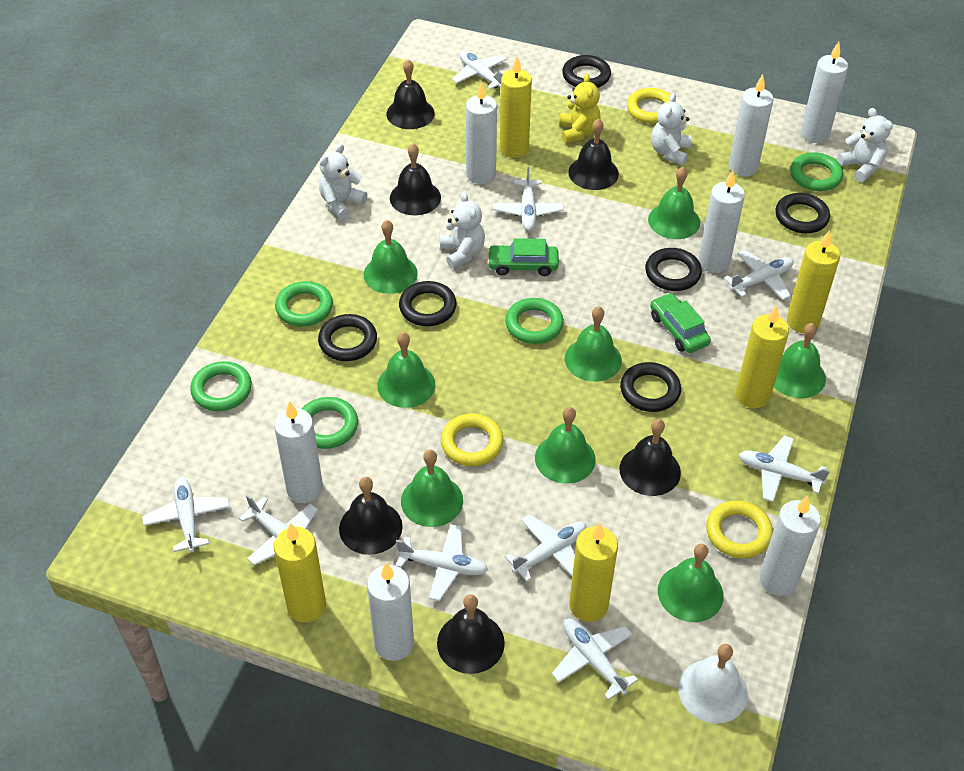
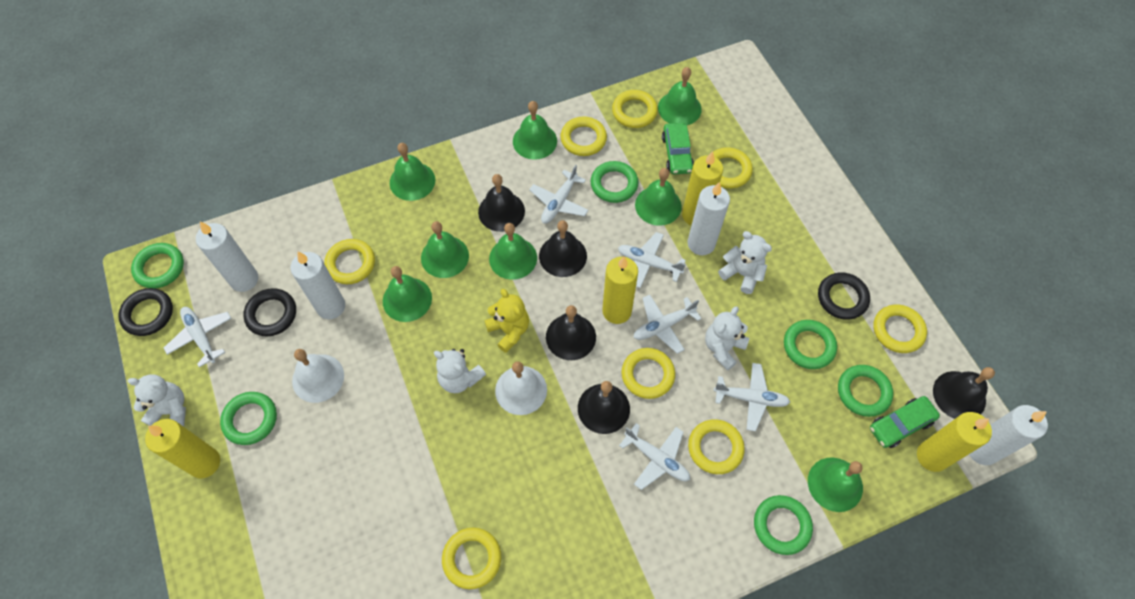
black bell: 6 -> 5
black ring: 6 -> 3
green ring: 5 -> 6
white bell: 1 -> 2
white candle: 7 -> 4
white plane: 9 -> 6
yellow candle: 5 -> 4
yellow ring: 3 -> 8

